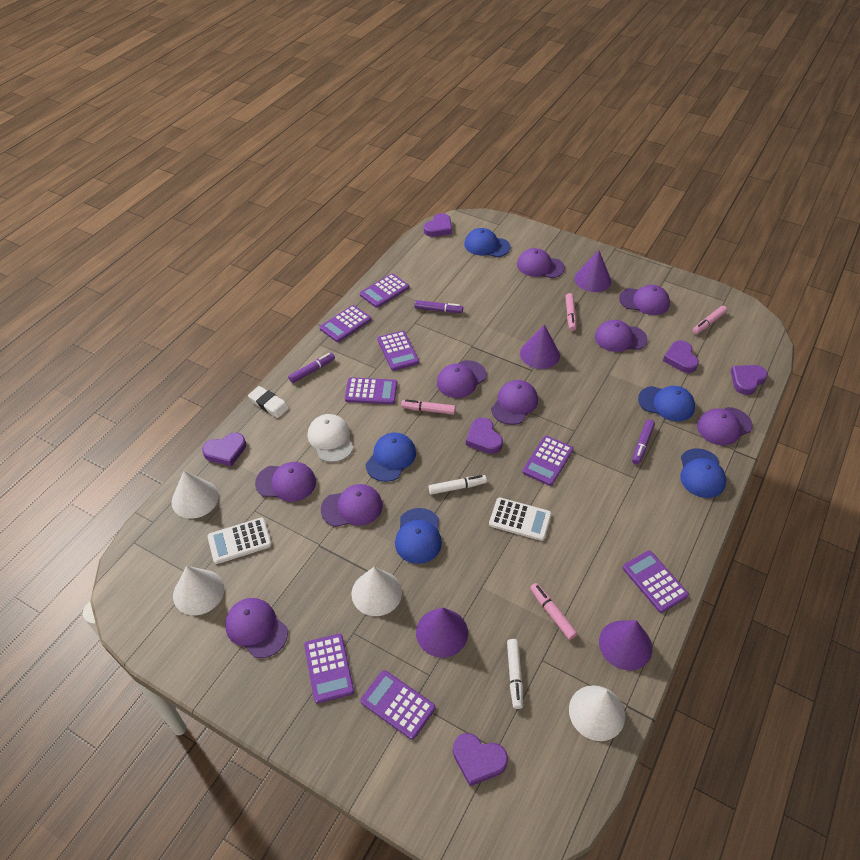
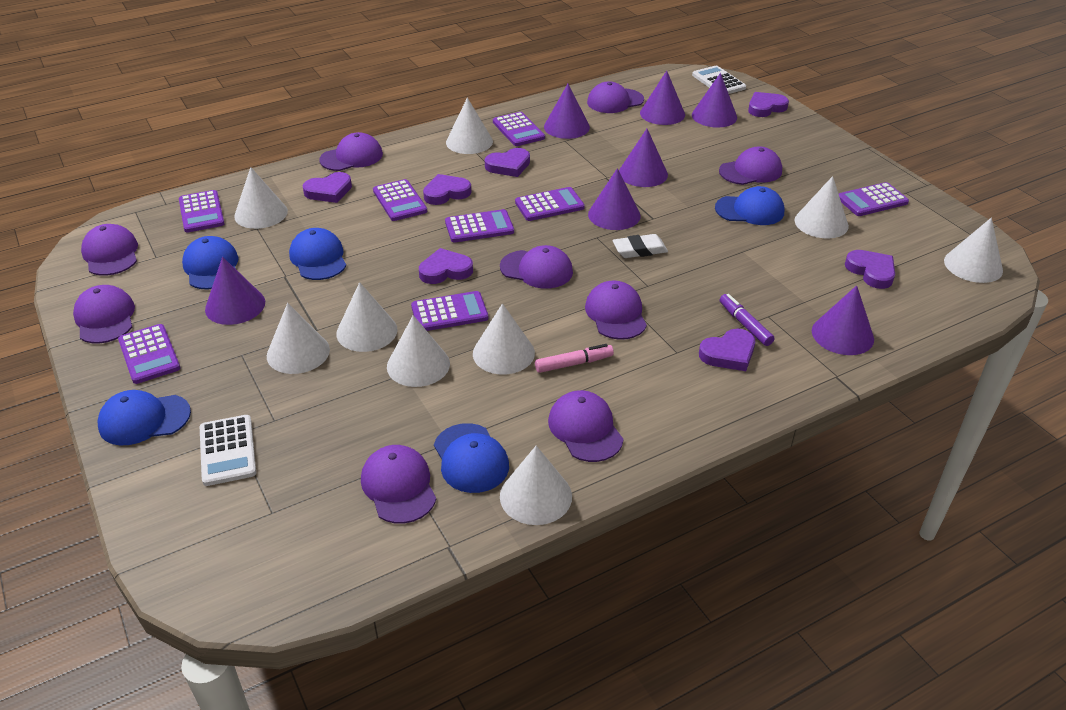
pink marker: 4 -> 1
purple cone: 4 -> 7
purple heart: 6 -> 7
purple marker: 3 -> 1
white cap: 1 -> 0
white cone: 4 -> 9
white marker: 2 -> 0

